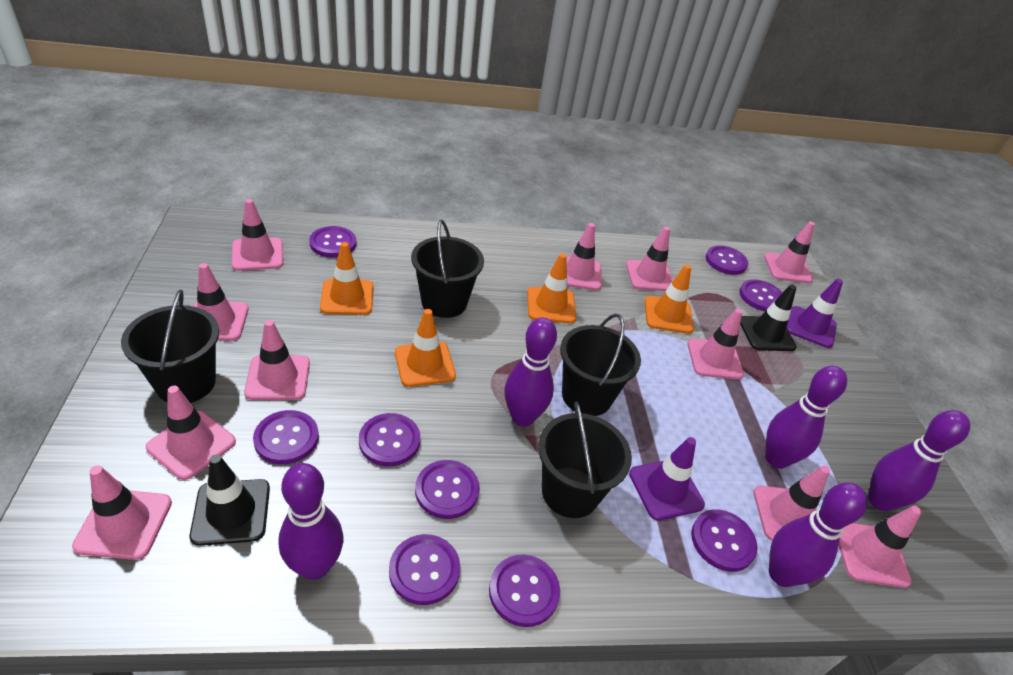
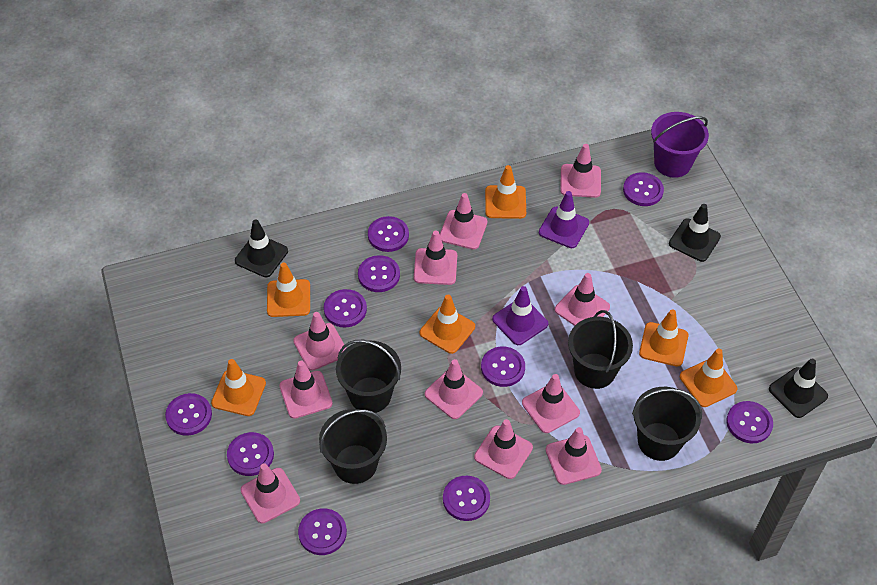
black traffic cone: 2 -> 3
orange traffic cone: 4 -> 6
purple bowling pin: 5 -> 0
purple bucket: 0 -> 1
purple button: 9 -> 10

